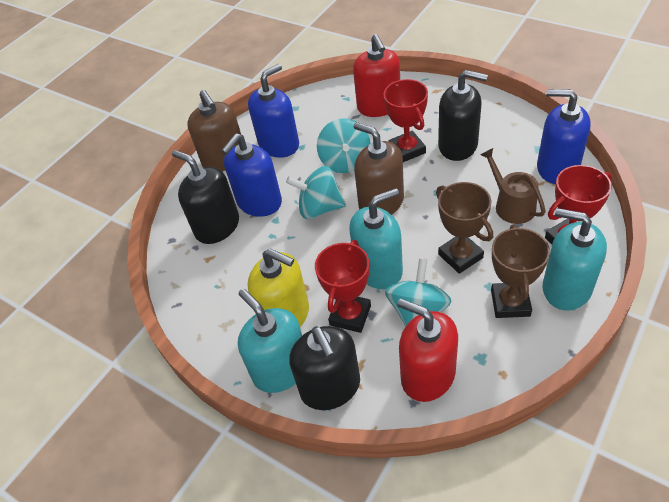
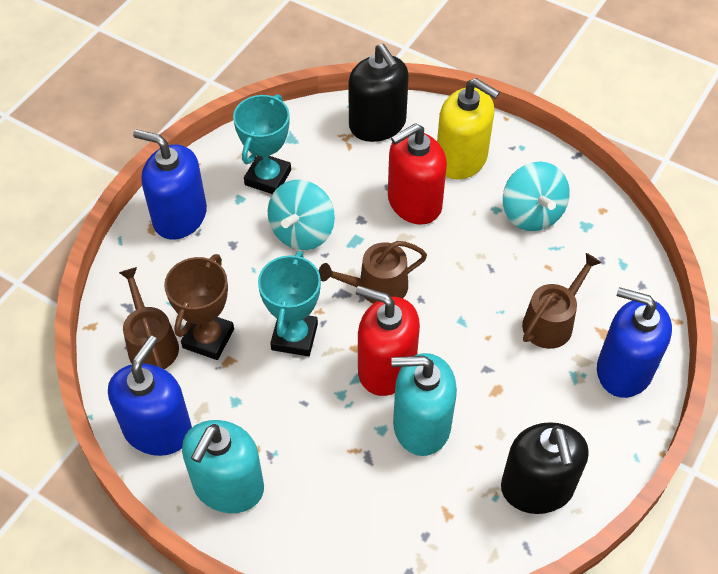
black soap dispenser: 3 -> 2
brown soap dispenser: 2 -> 0
brown trophy: 2 -> 1
brown watering can: 1 -> 3
red trophy: 3 -> 0
turquoise soap dispenser: 3 -> 2
turquoise spinning top: 3 -> 2
turquoise trophy: 0 -> 2

